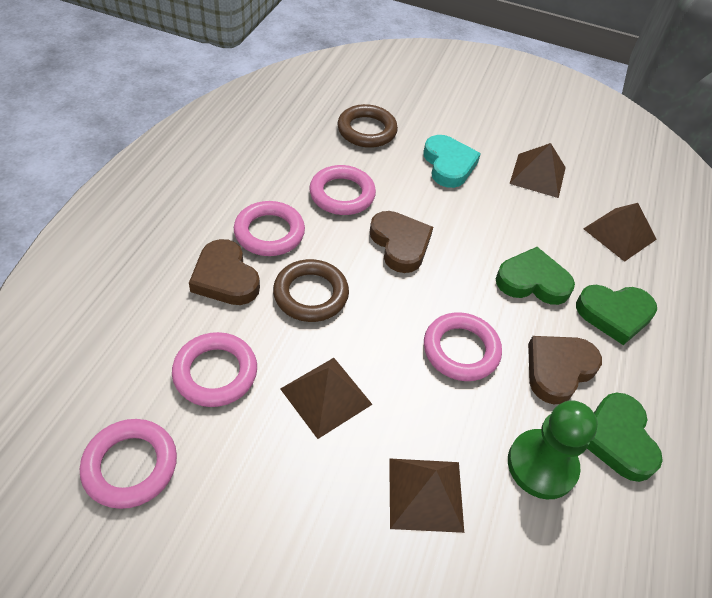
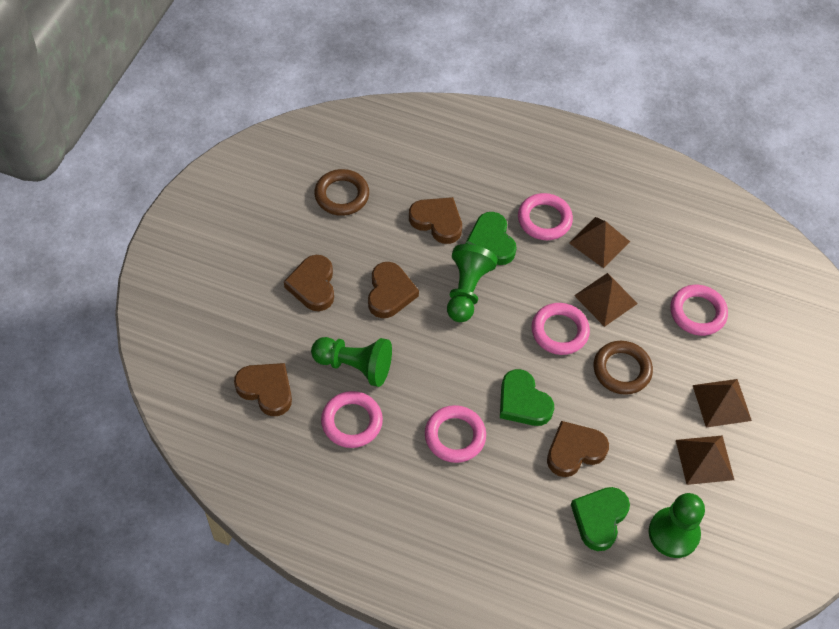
brown heart: 3 -> 5
green pawn: 1 -> 3
turquoise heart: 1 -> 0

